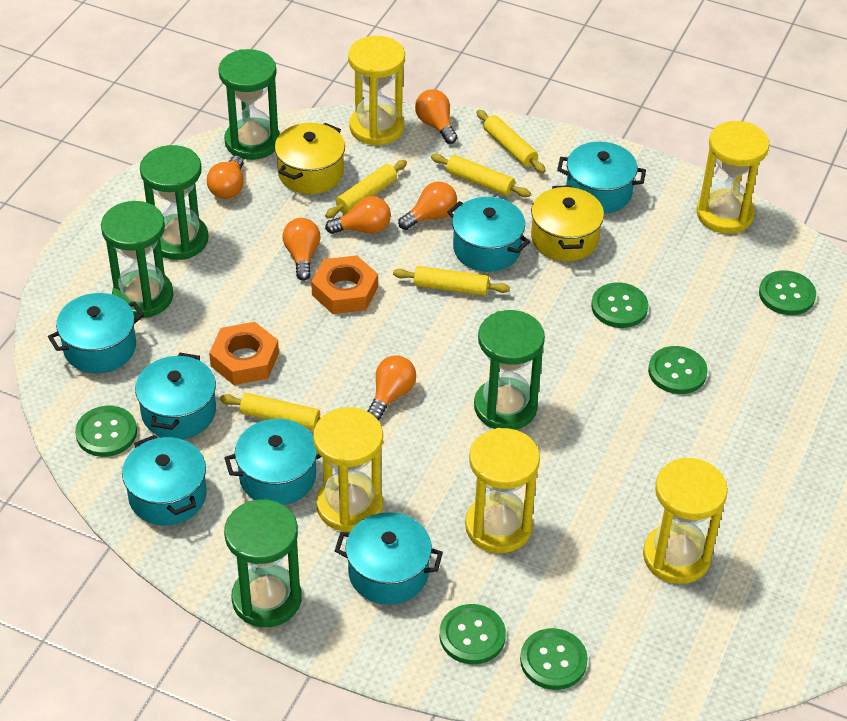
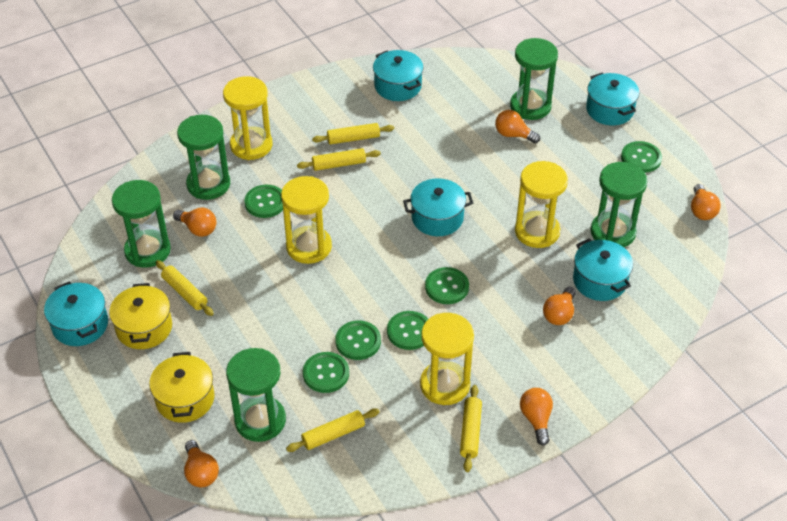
orange nut: 2 -> 0
turquoise pot: 7 -> 5
yellow hourglass: 5 -> 4

